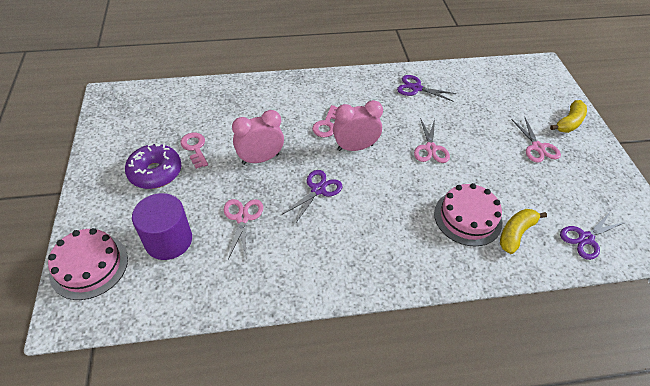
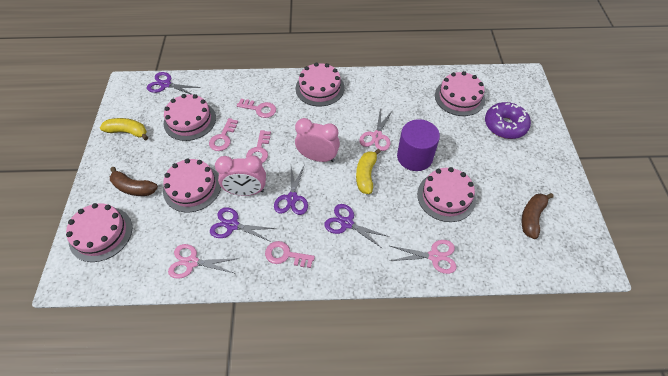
brown banana: 0 -> 2
pink cake: 2 -> 6
pink key: 2 -> 4
purple scissors: 3 -> 4

